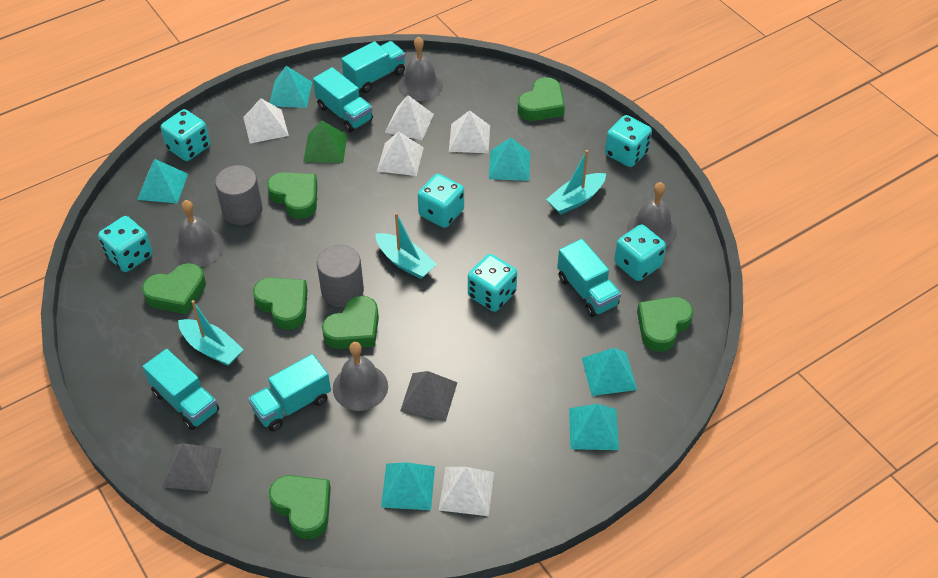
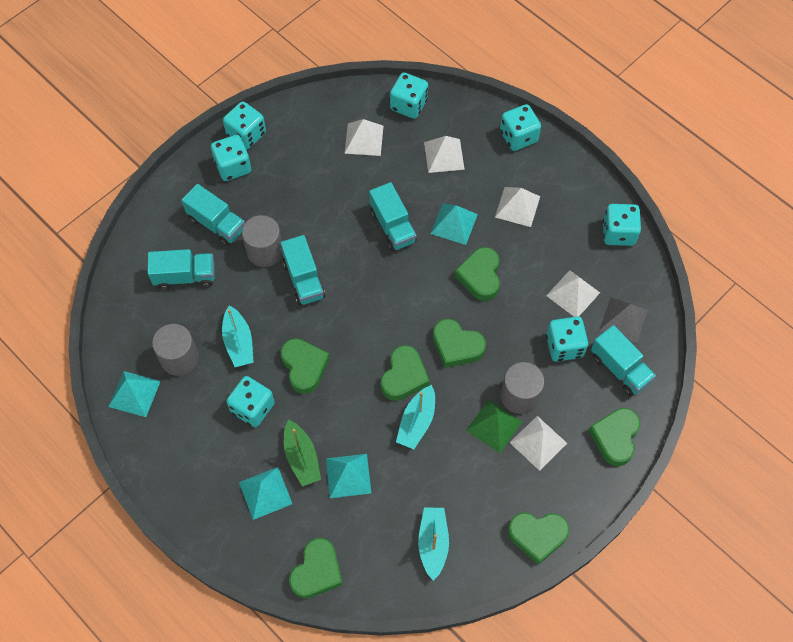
green boat: 0 -> 1
grey bell: 4 -> 0
grey cylinder: 2 -> 3
grey pyramid: 2 -> 1
turquoise dice: 6 -> 7
turquoise pyramid: 6 -> 4

